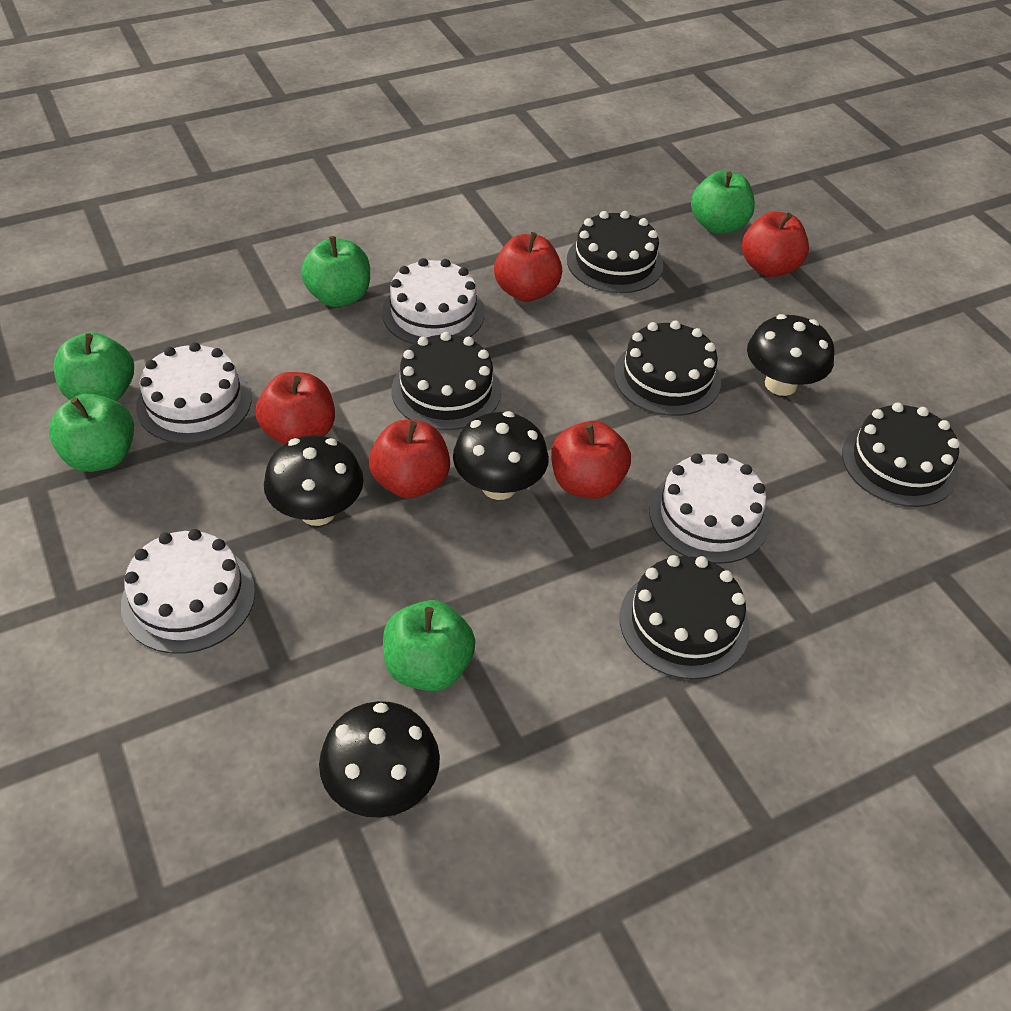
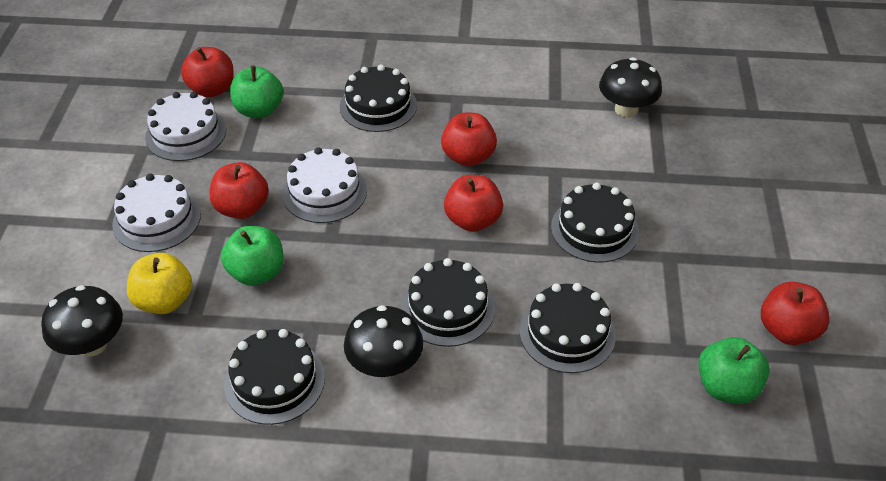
black mushroom: 4 -> 3
green apple: 5 -> 3
white cake: 4 -> 3
yellow apple: 0 -> 1

